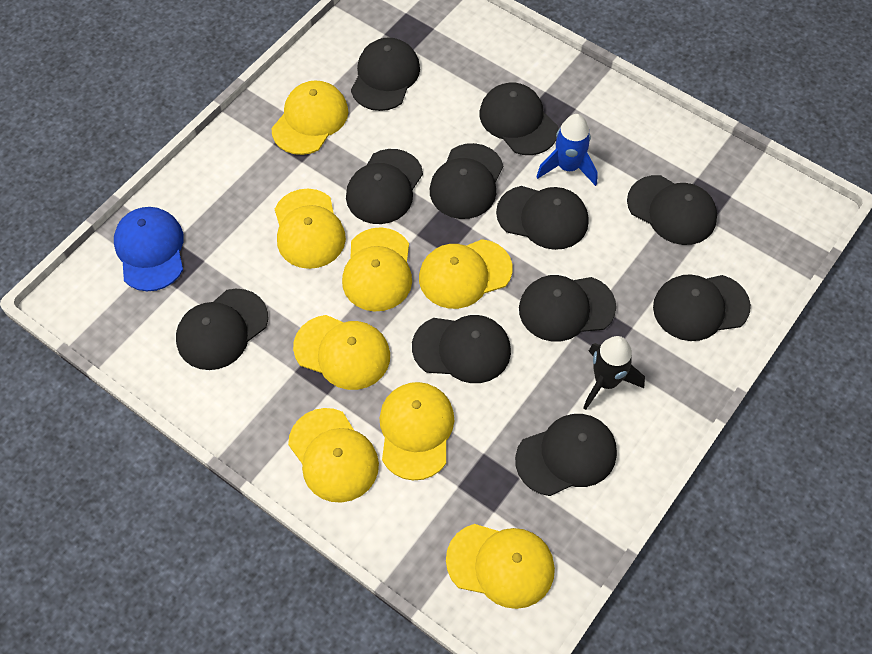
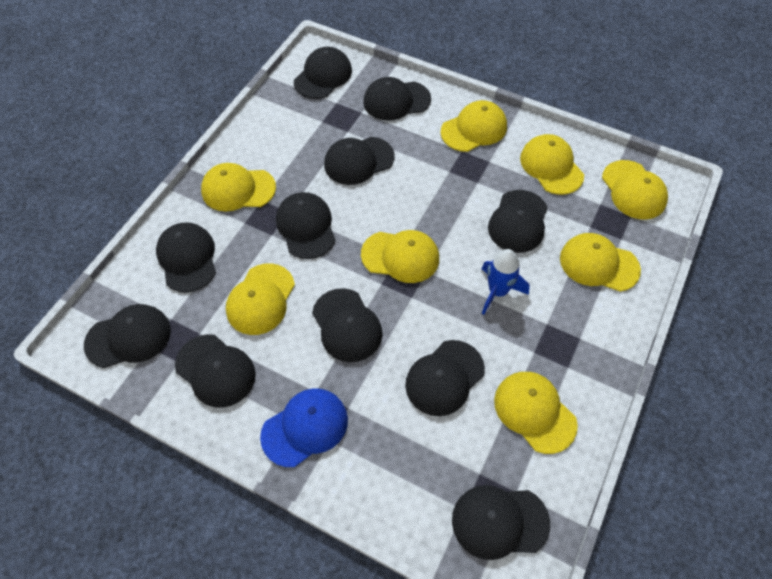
black rocket: 1 -> 0

